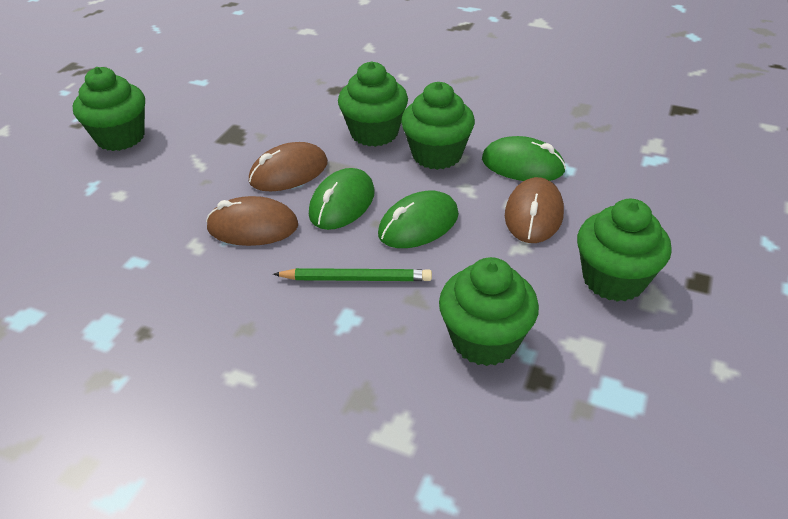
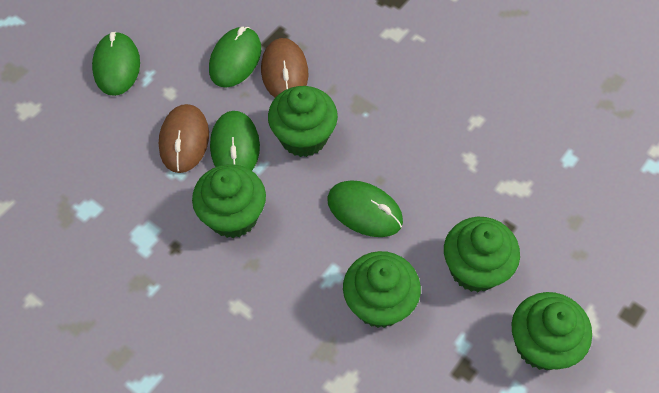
brown mouse: 3 -> 2
green mouse: 3 -> 4
green pencil: 1 -> 0

